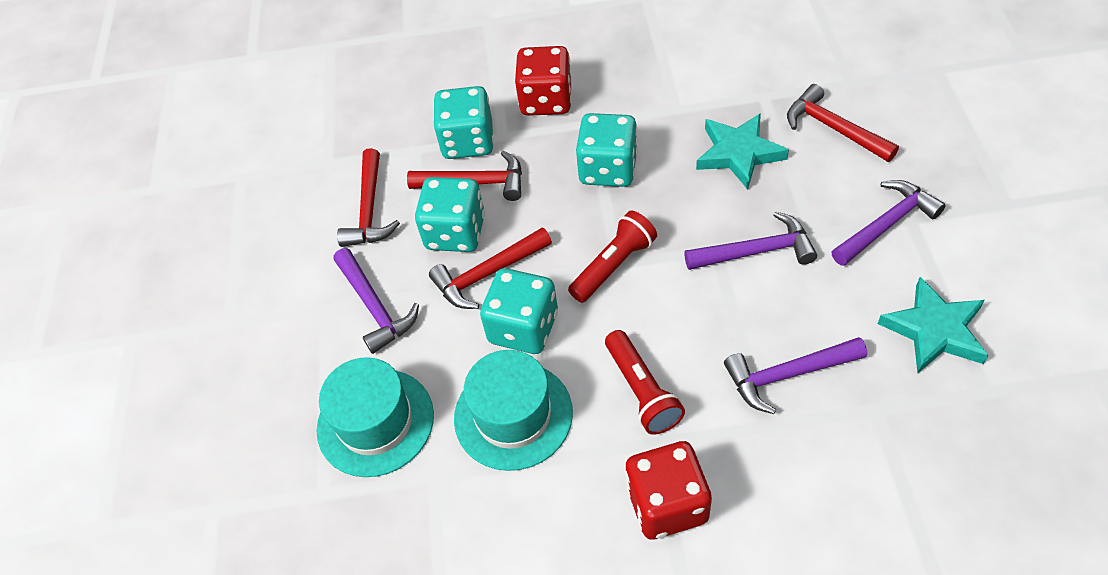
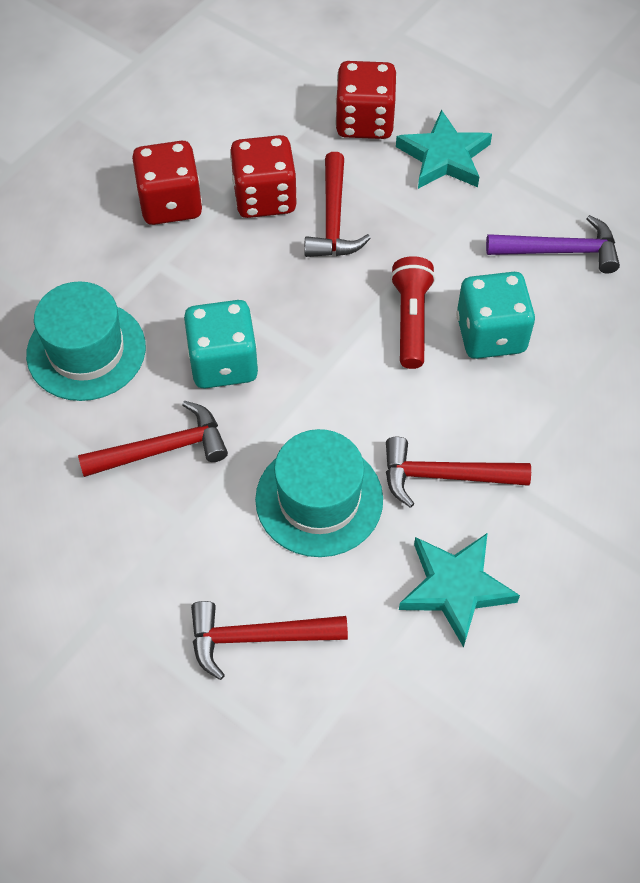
purple hammer: 4 -> 1
red dice: 2 -> 3
red flashlight: 2 -> 1
turquoise dice: 4 -> 2

